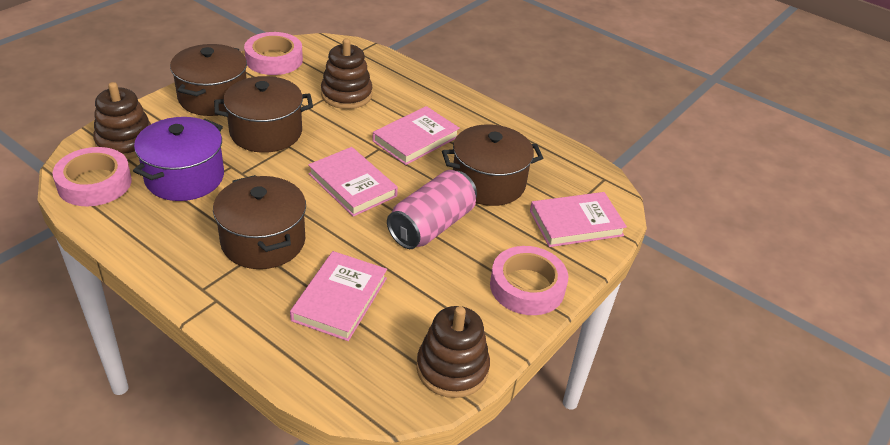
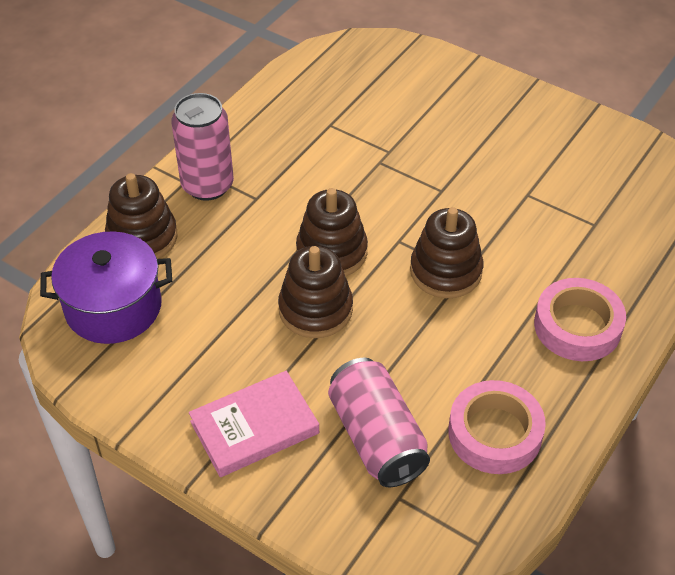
brown pot: 4 -> 0
brown stacking toy: 3 -> 4
pink book: 4 -> 1
pink can: 1 -> 2
pink tape: 3 -> 2

